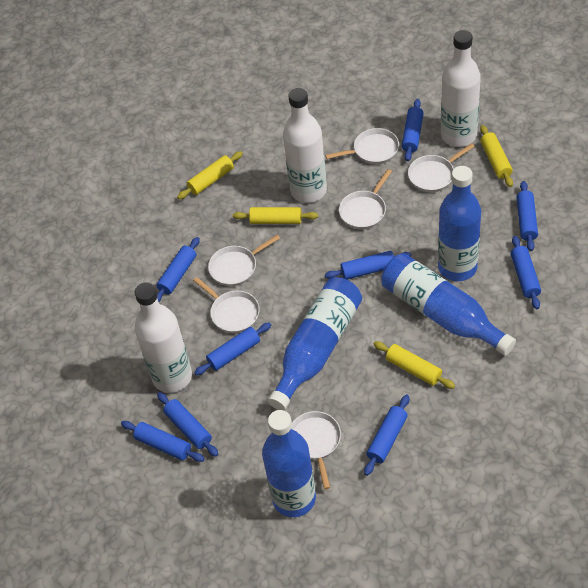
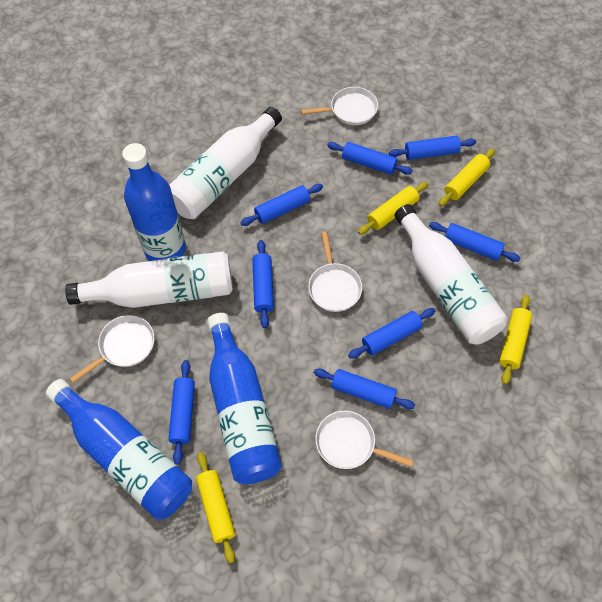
blue bottle: 4 -> 3
blue rolling pin: 9 -> 8
white pan: 6 -> 4

